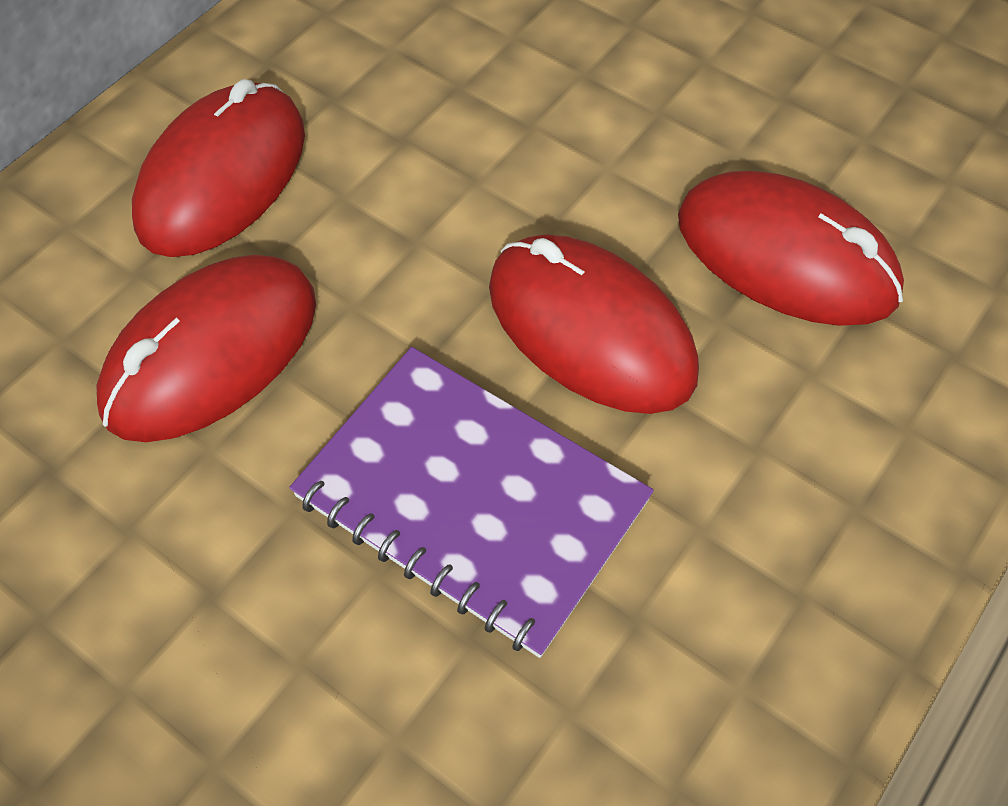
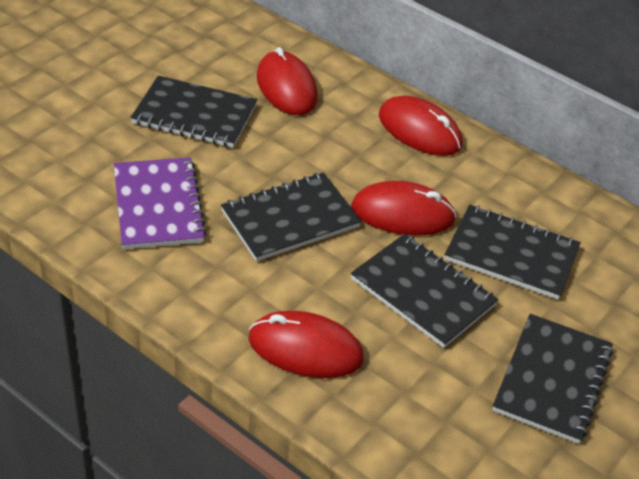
black notebook: 0 -> 5

